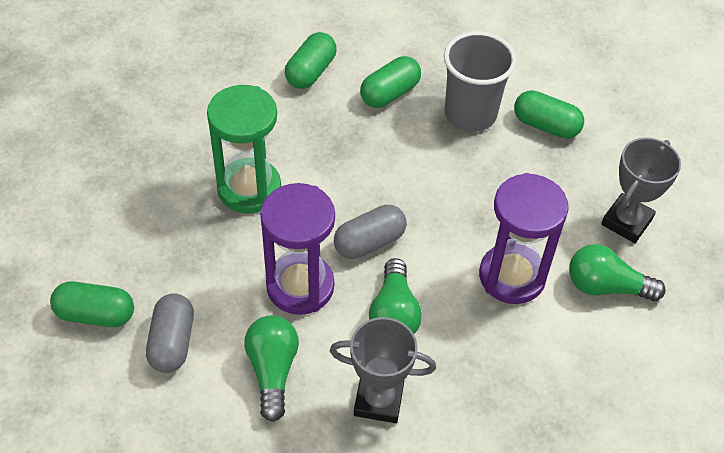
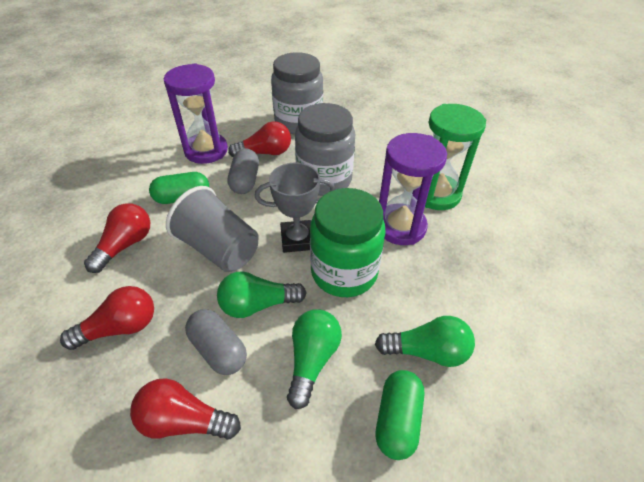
green capsule: 4 -> 2
green jar: 0 -> 1
grey jar: 0 -> 2
grey trophy: 2 -> 1
red light bulb: 0 -> 4

